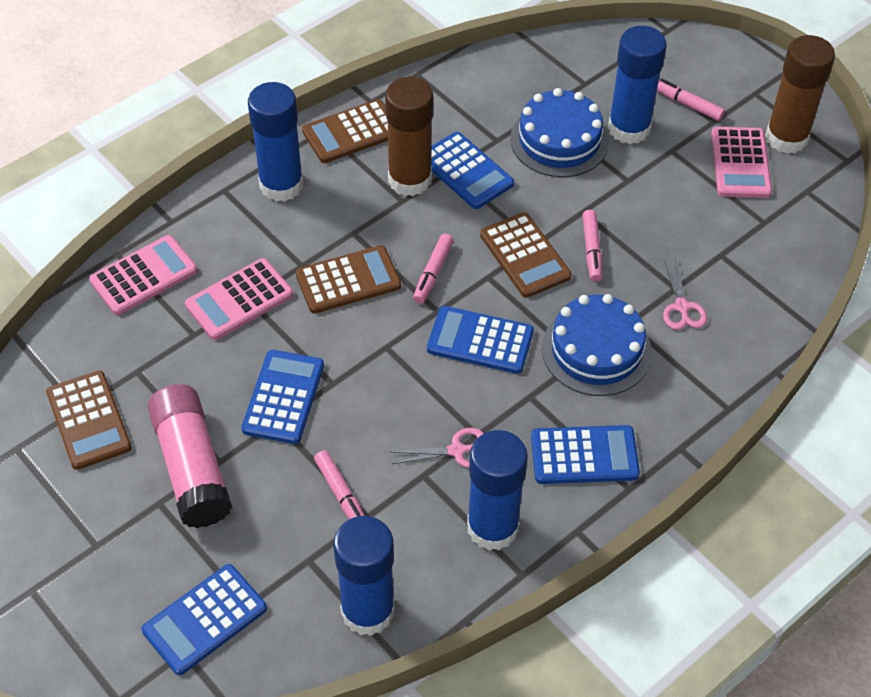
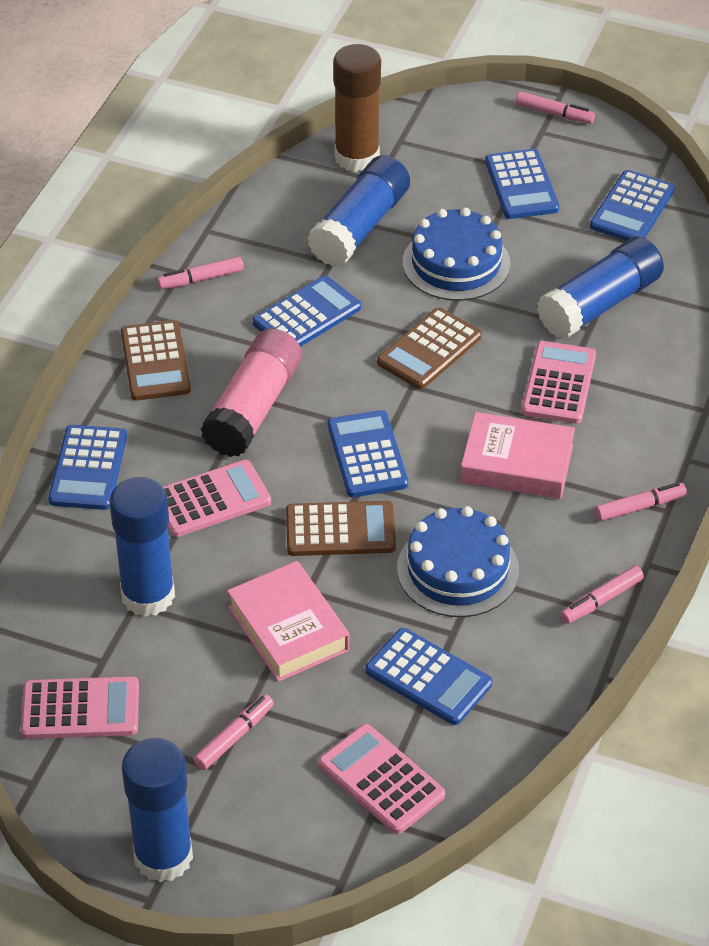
blue calculator: 5 -> 6
brown calculator: 4 -> 3
brown glue stick: 2 -> 1
pink book: 0 -> 2
pink calculator: 3 -> 4
pink marker: 4 -> 5
pink scissors: 2 -> 0

